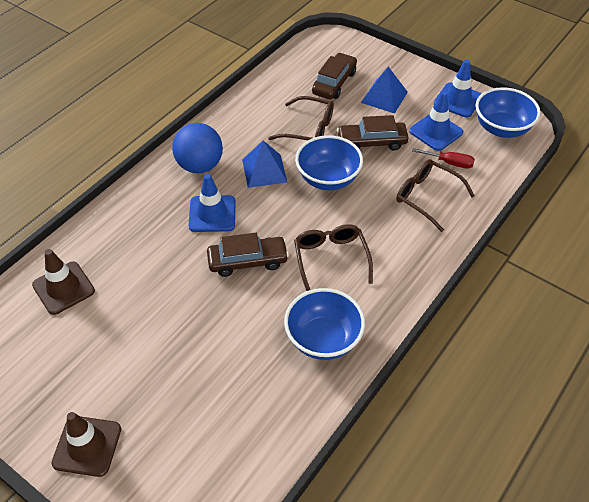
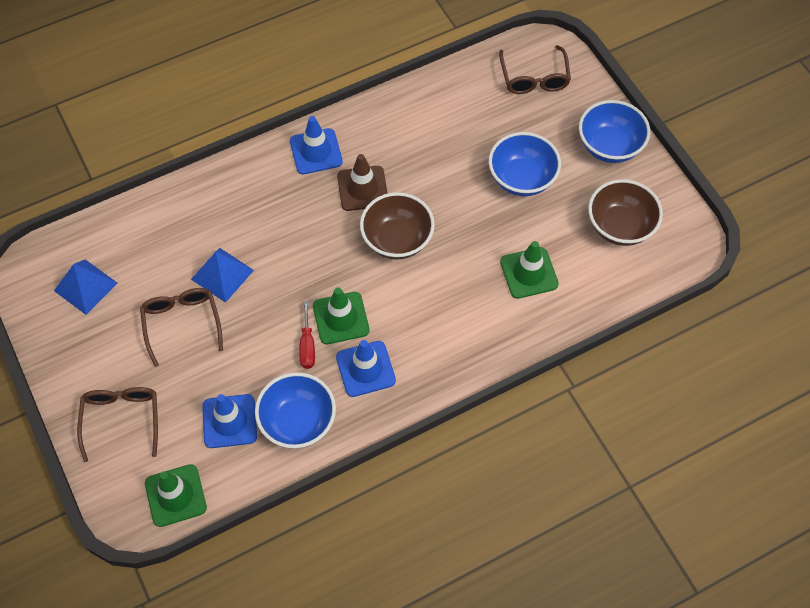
blue ball: 1 -> 0
brown bowl: 0 -> 2
brown car: 3 -> 0
brown traffic cone: 2 -> 1
green traffic cone: 0 -> 3

